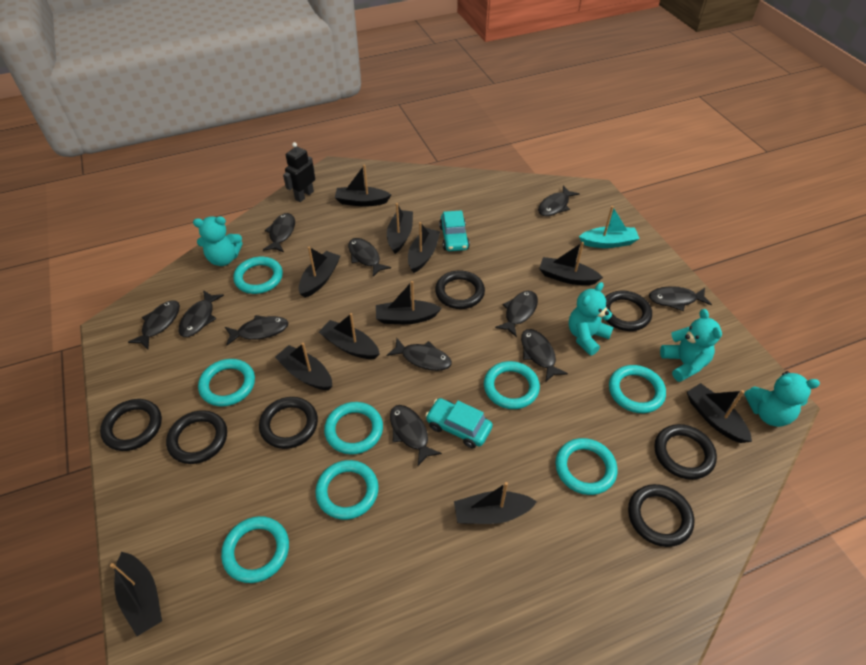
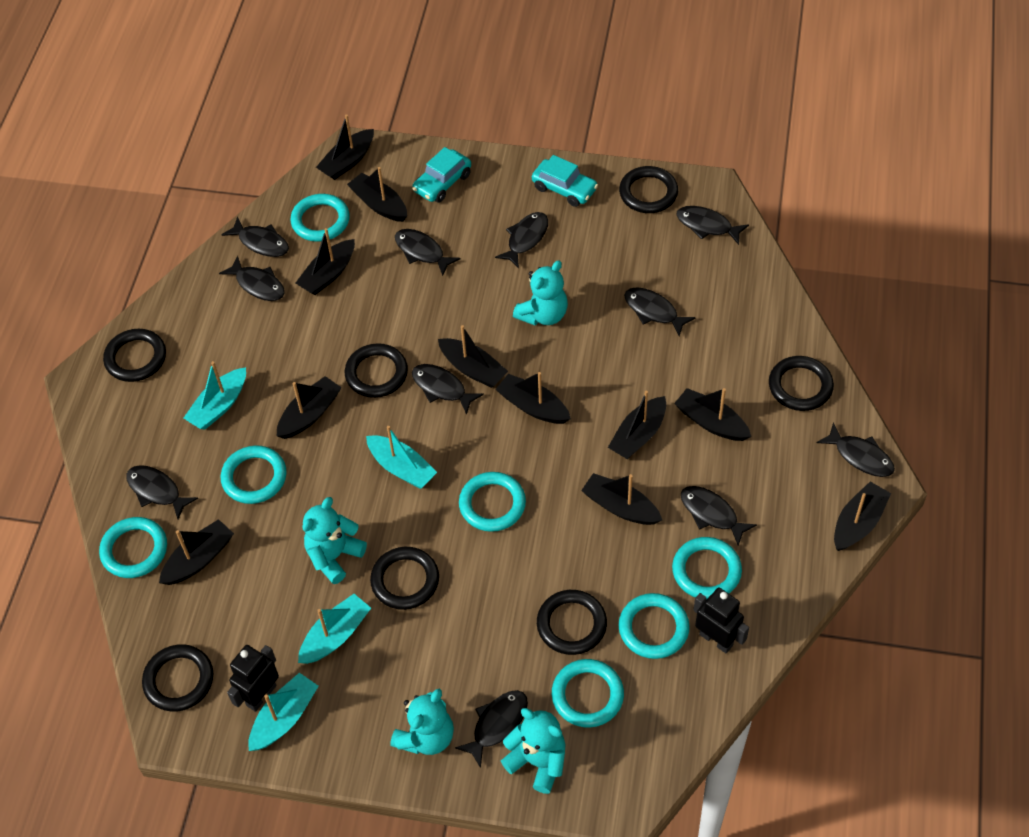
black robot: 1 -> 2
turquoise boat: 1 -> 4
turquoise ring: 8 -> 7

